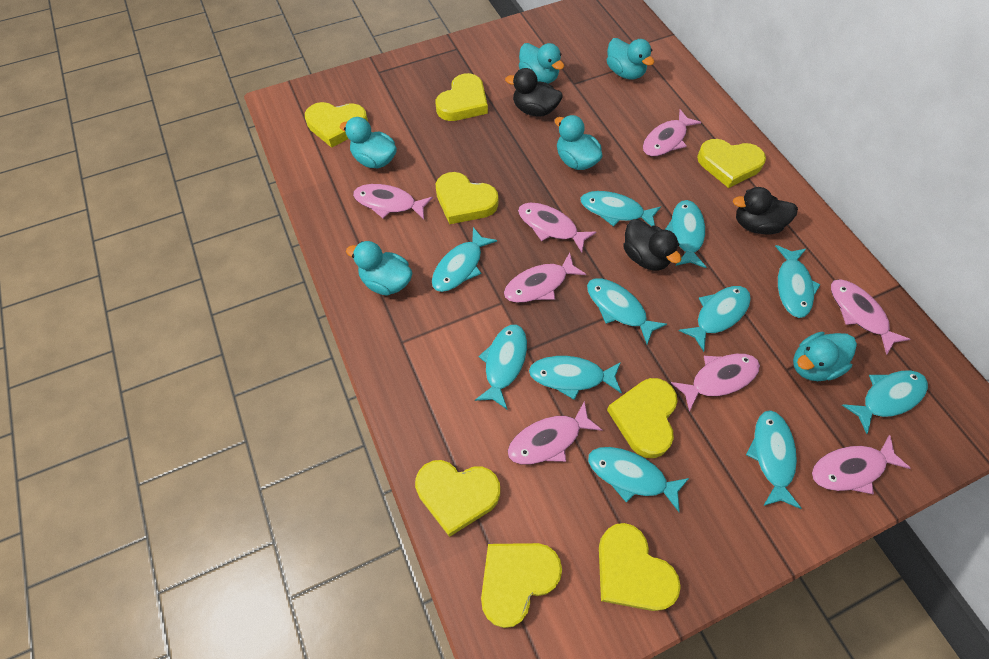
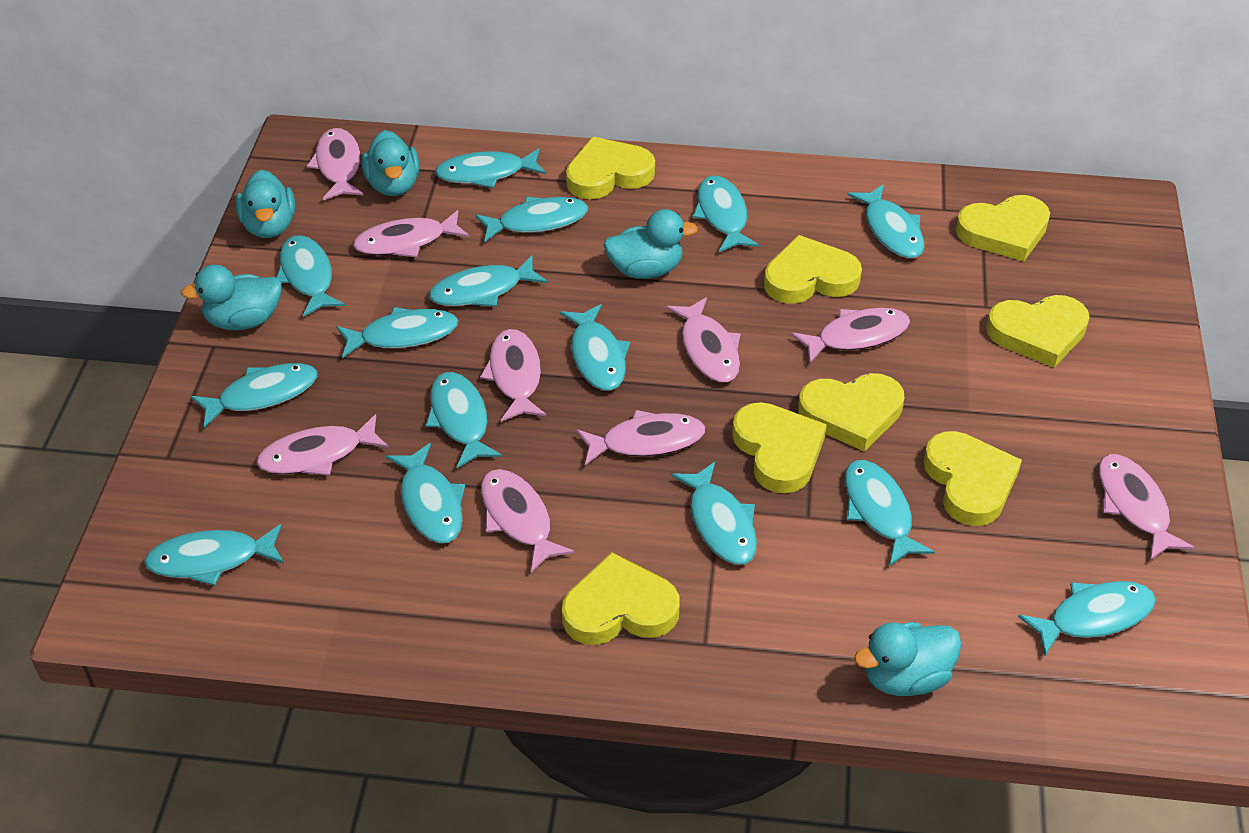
black duck: 3 -> 0
pink fish: 8 -> 9
turquoise duck: 6 -> 5
turquoise fish: 11 -> 15

